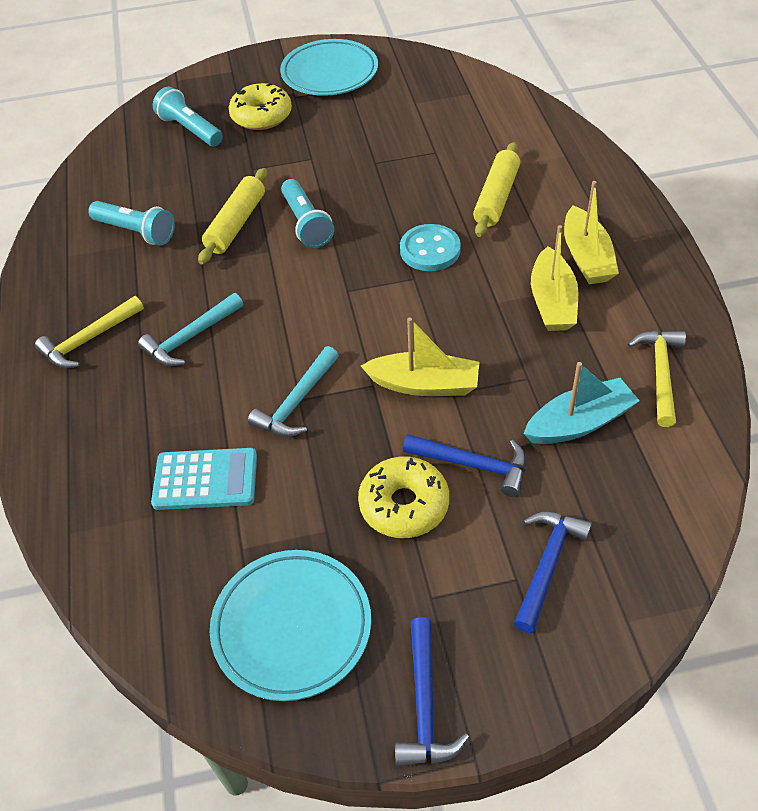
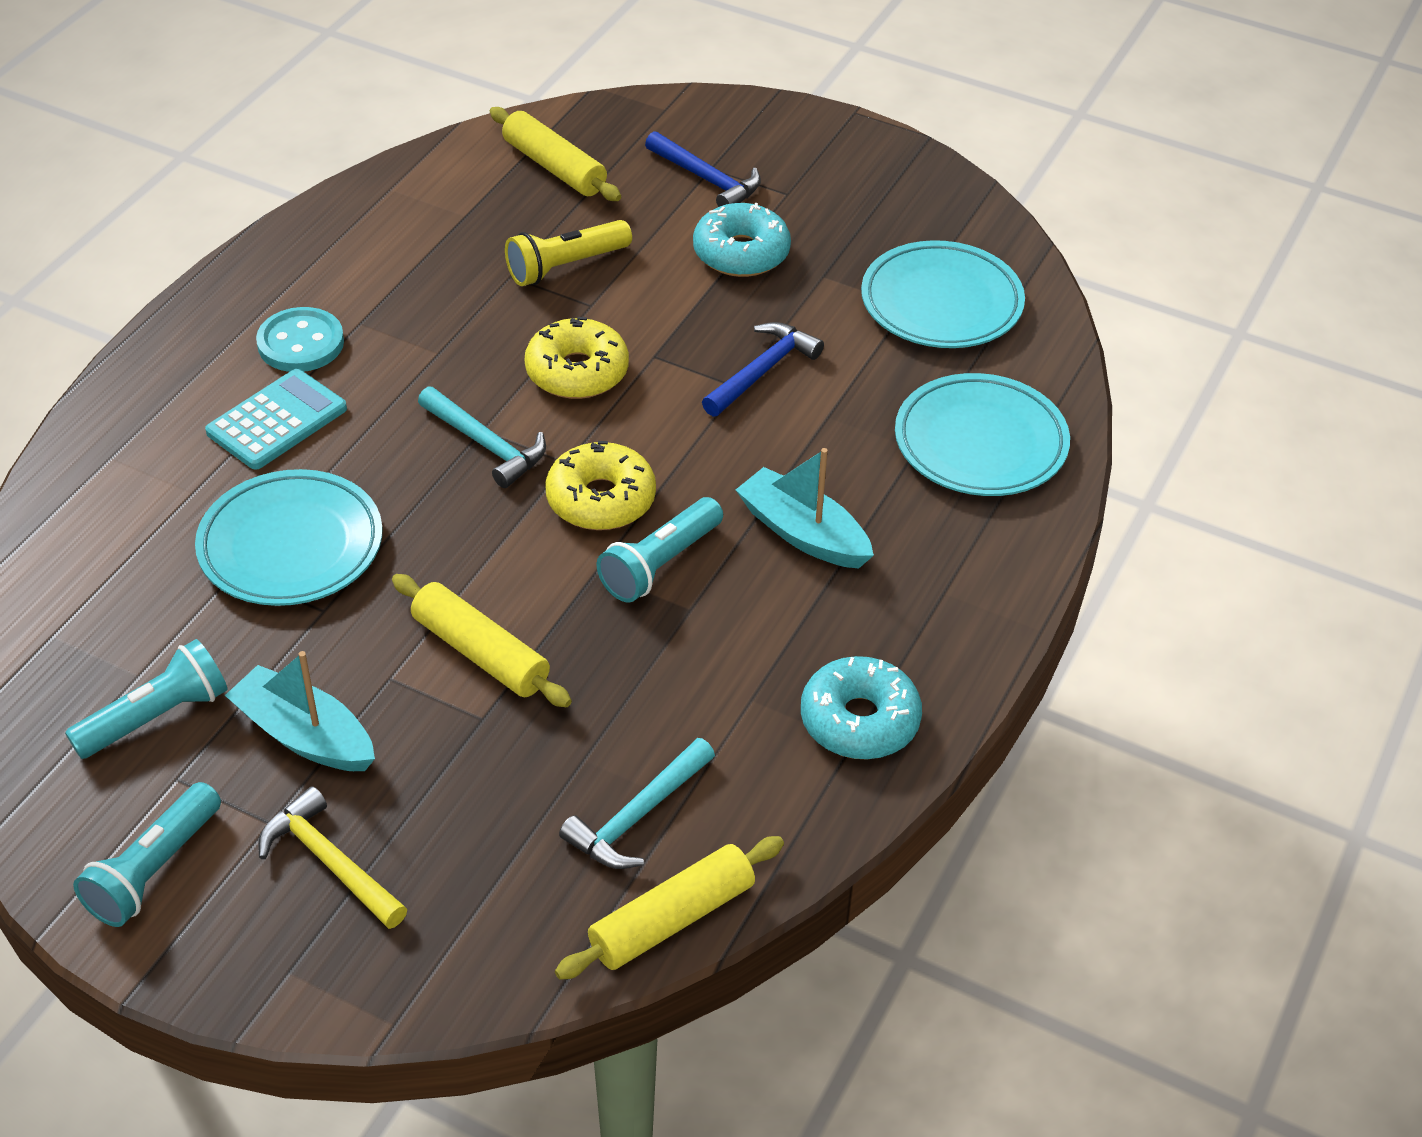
blue hammer: 3 -> 2
turquoise boat: 1 -> 2
turquoise donut: 0 -> 2
turquoise plate: 2 -> 3
yellow boat: 3 -> 0
yellow flashlight: 0 -> 1
yellow hammer: 2 -> 1
yellow rolling pin: 2 -> 3

